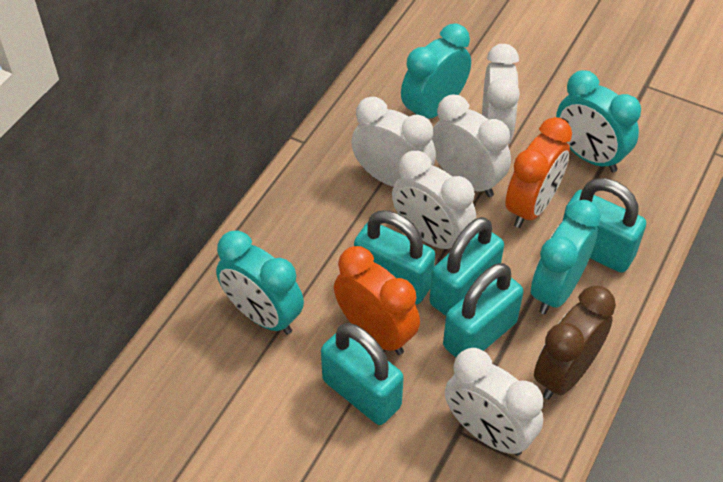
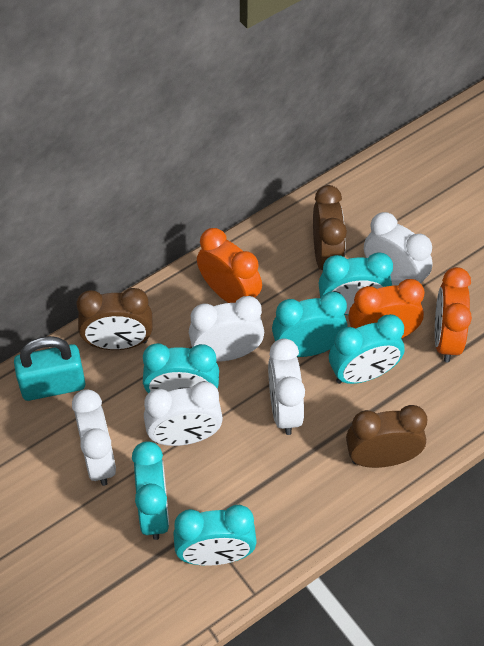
brown clock: 1 -> 3
orange clock: 2 -> 3
turquoise clock: 4 -> 6
turquoise padlock: 5 -> 1

